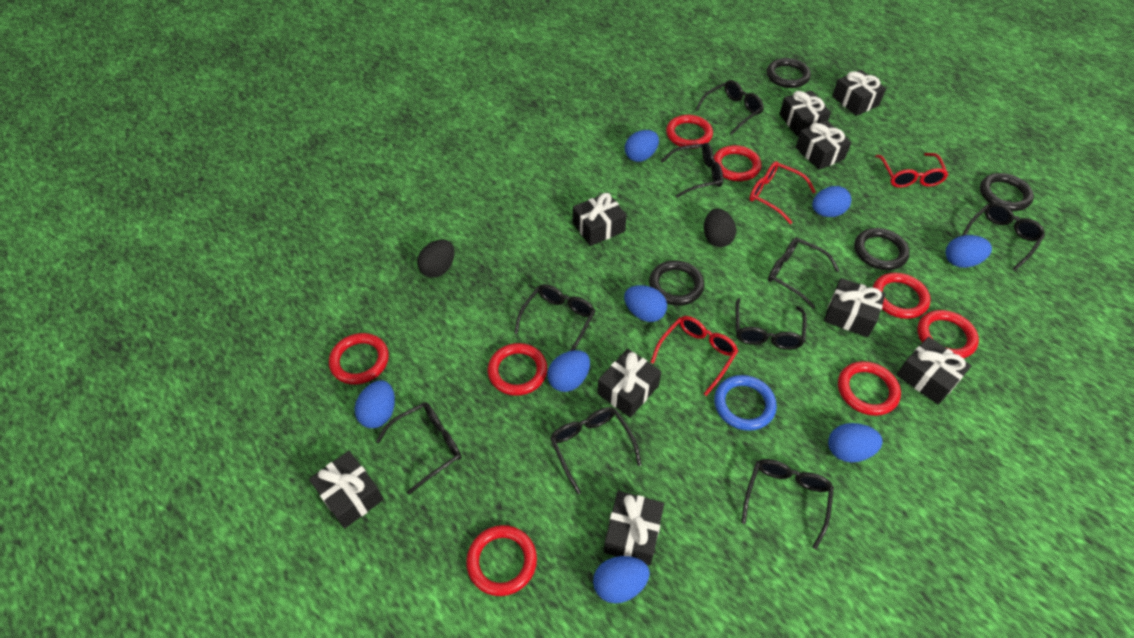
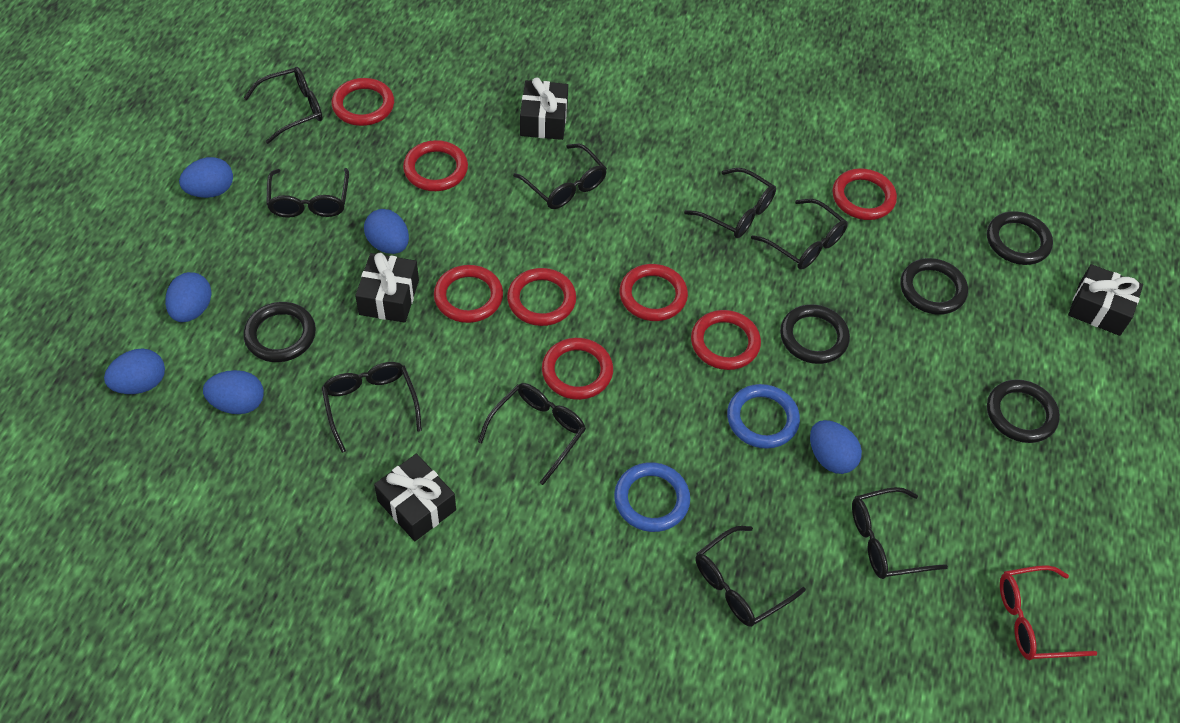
black egg: 2 -> 0
black gift: 9 -> 4
black ring: 4 -> 5
blue egg: 8 -> 6
blue ring: 1 -> 2
red glasses: 3 -> 1

